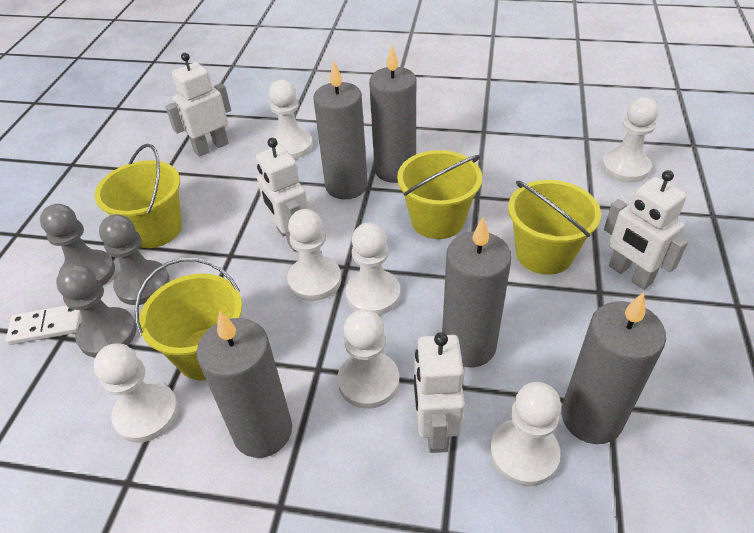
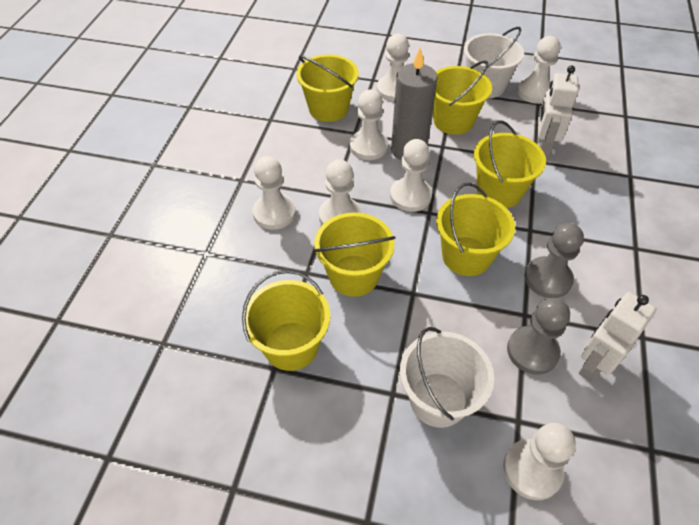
grey candle: 5 -> 1
grey pawn: 3 -> 2
white bucket: 0 -> 2
white domino: 1 -> 0
white robot: 4 -> 2
yellow bucket: 4 -> 6

